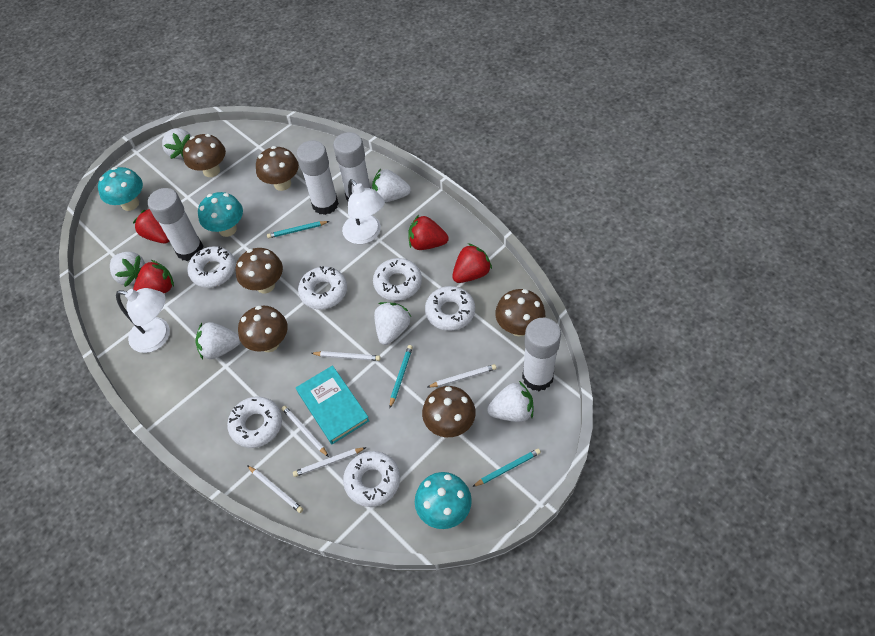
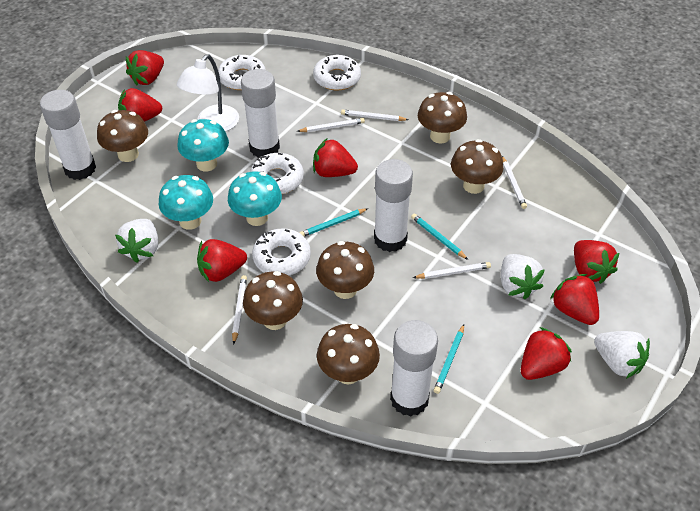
red strawberry: 4 -> 7
turquoise book: 1 -> 0
white donut: 6 -> 4
white lamp: 2 -> 1
white strawberry: 6 -> 3

